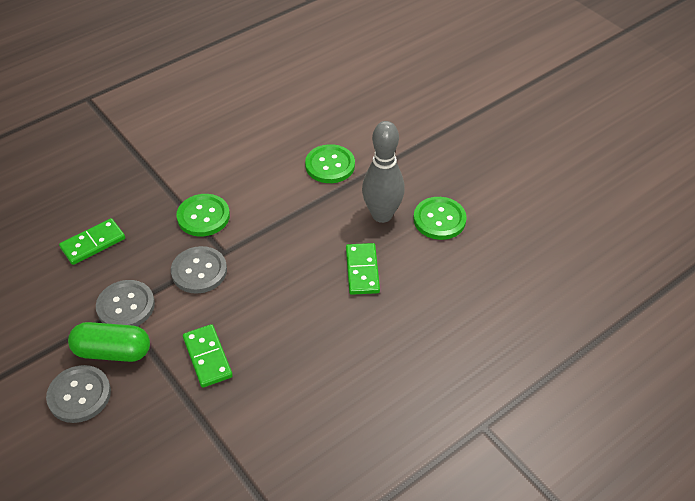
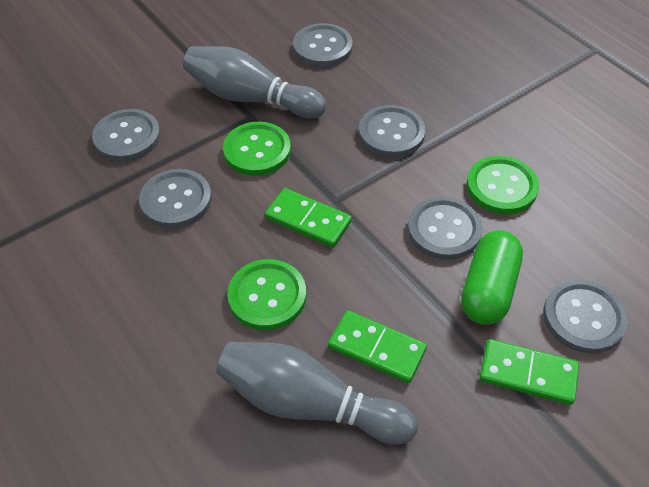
grey bowling pin: 1 -> 2
grey button: 3 -> 6

